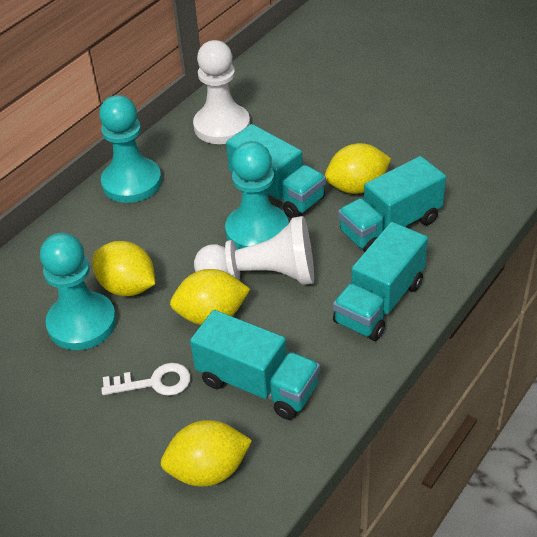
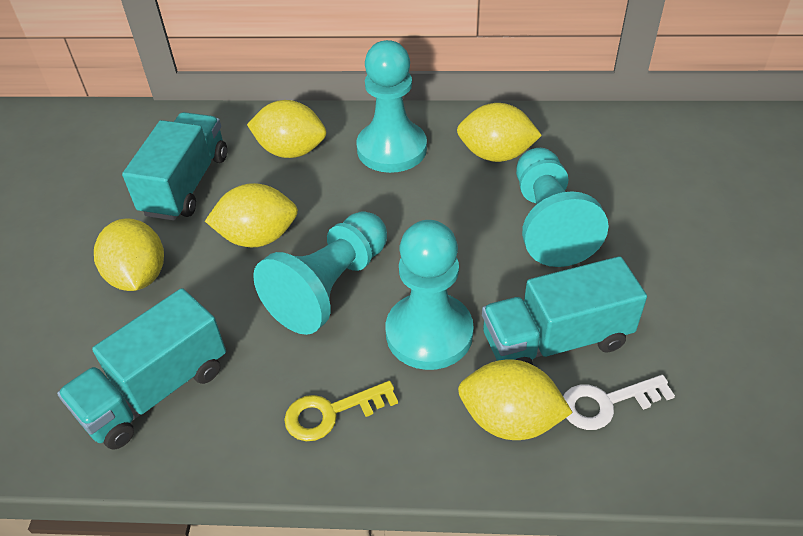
turquoise pawn: 3 -> 4
turquoise truck: 4 -> 3
white pawn: 2 -> 0
yellow key: 0 -> 1
yellow lemon: 4 -> 5

